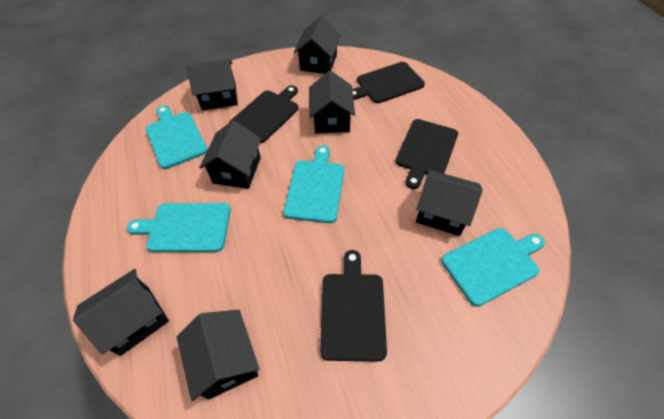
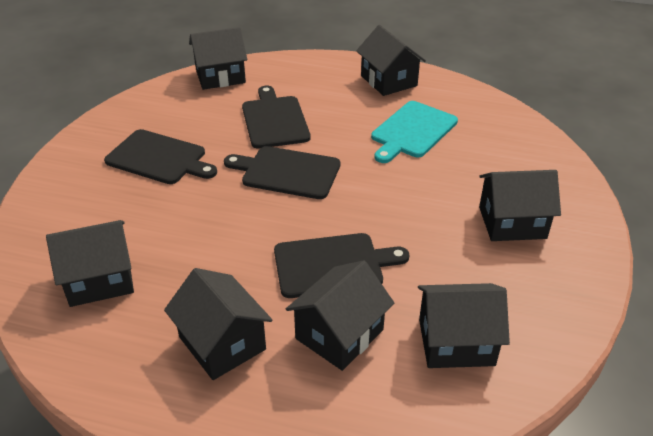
turquoise cutting board: 4 -> 1

